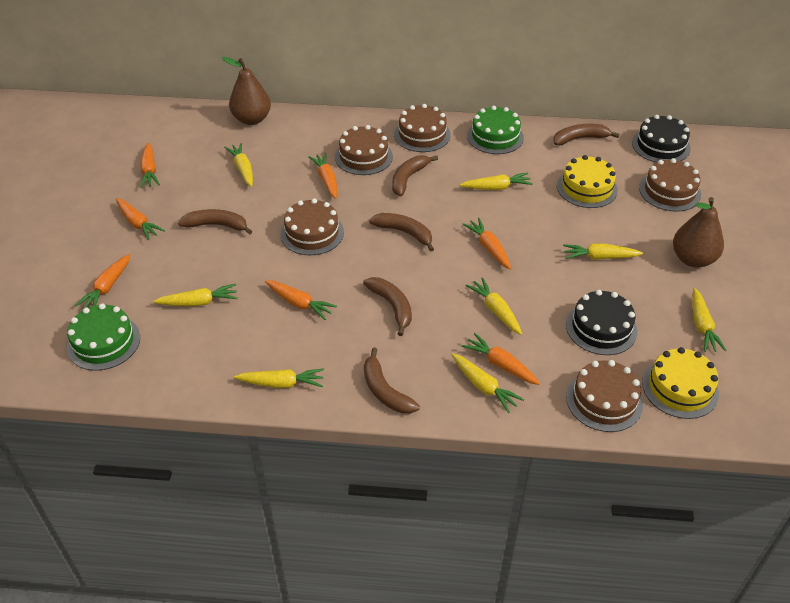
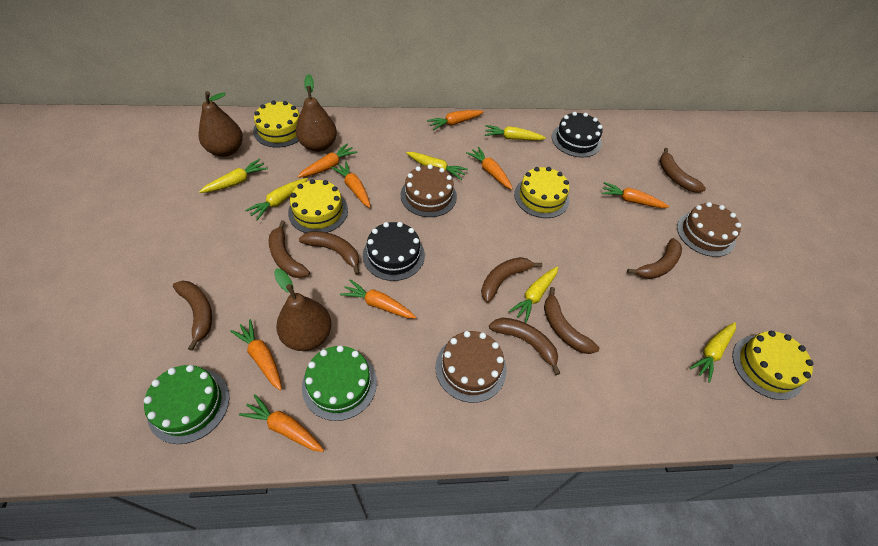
brown banana: 6 -> 8
brown cake: 5 -> 3
brown pear: 2 -> 3
orange carrot: 7 -> 8
yellow cake: 2 -> 4
yellow carrot: 8 -> 6

